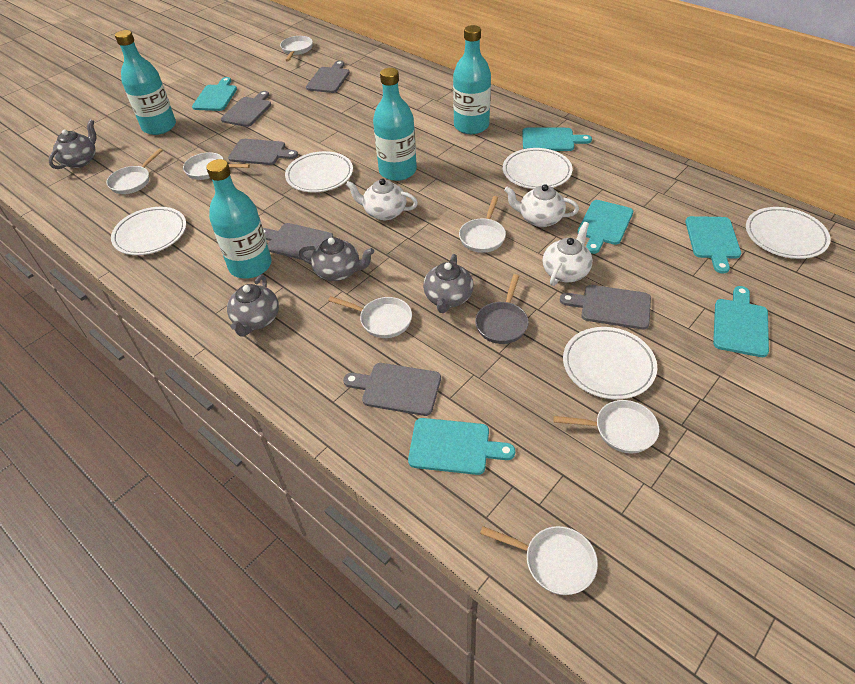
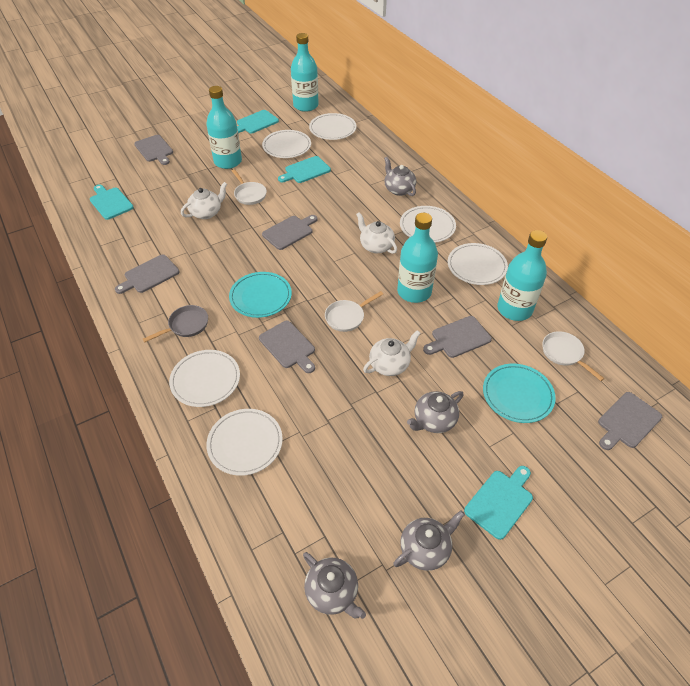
turquoise cutting board: 6 -> 4
turquoise plate: 0 -> 2
white pan: 7 -> 3
white plate: 5 -> 6

